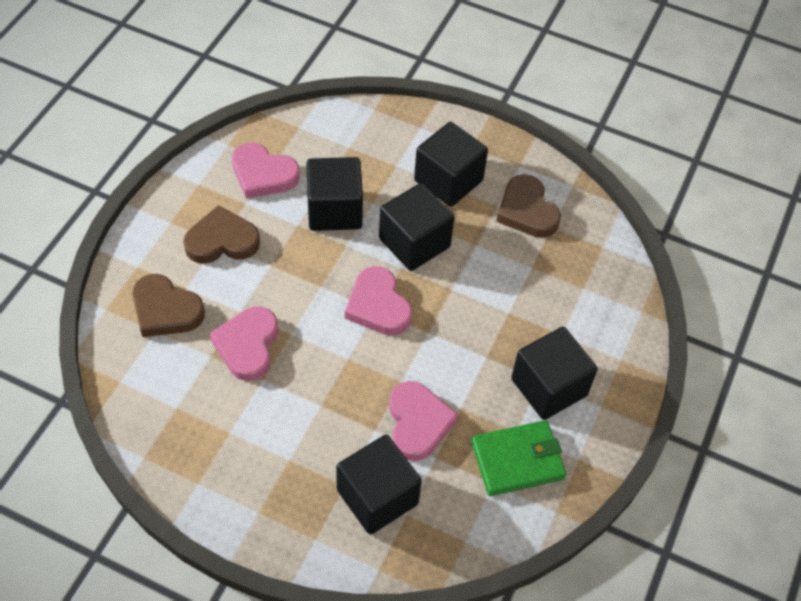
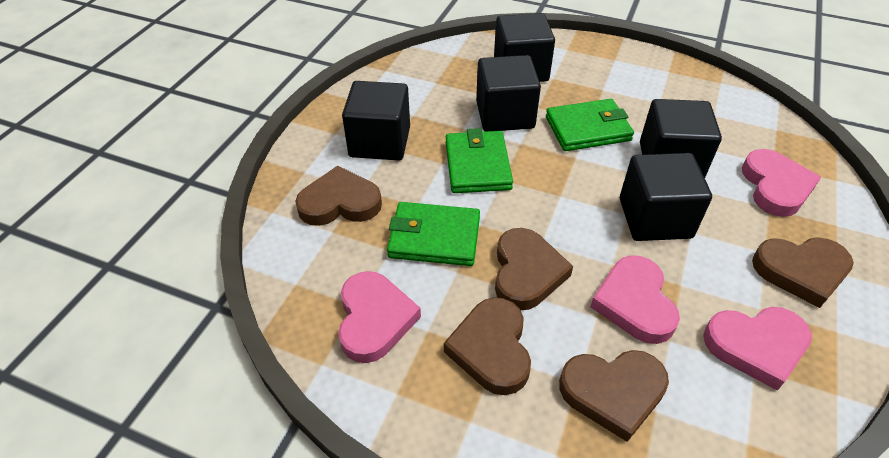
brown heart: 3 -> 5
green wallet: 1 -> 3

